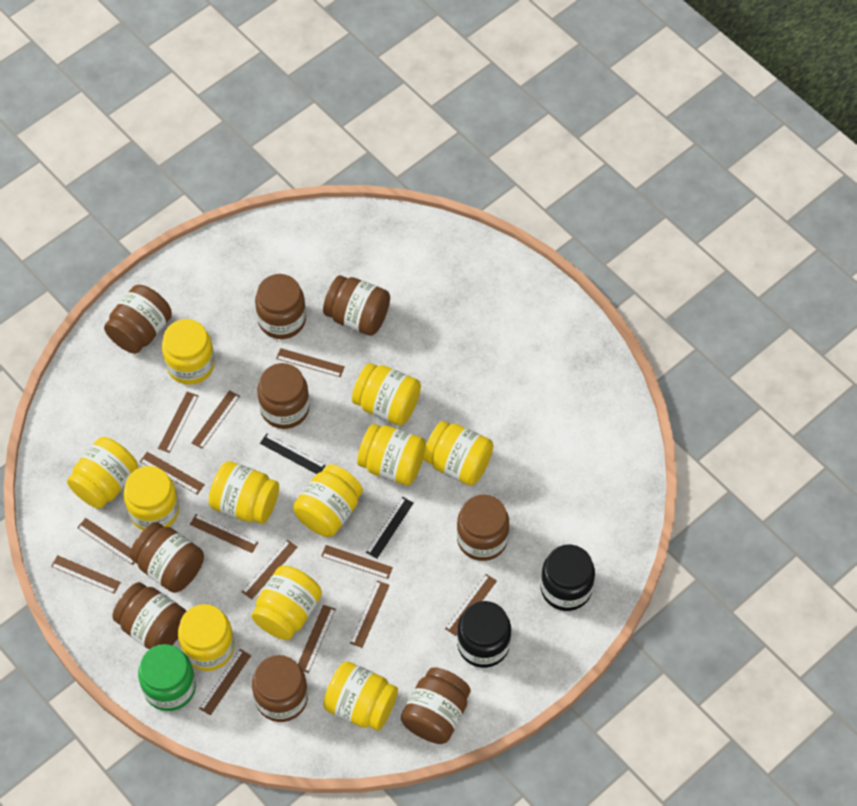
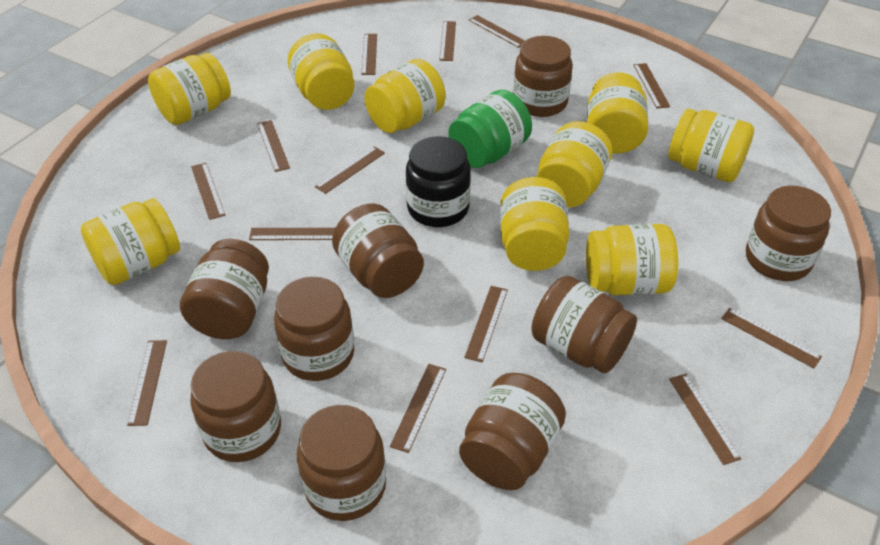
black jar: 2 -> 1
black ruler: 2 -> 0
yellow jar: 11 -> 9

